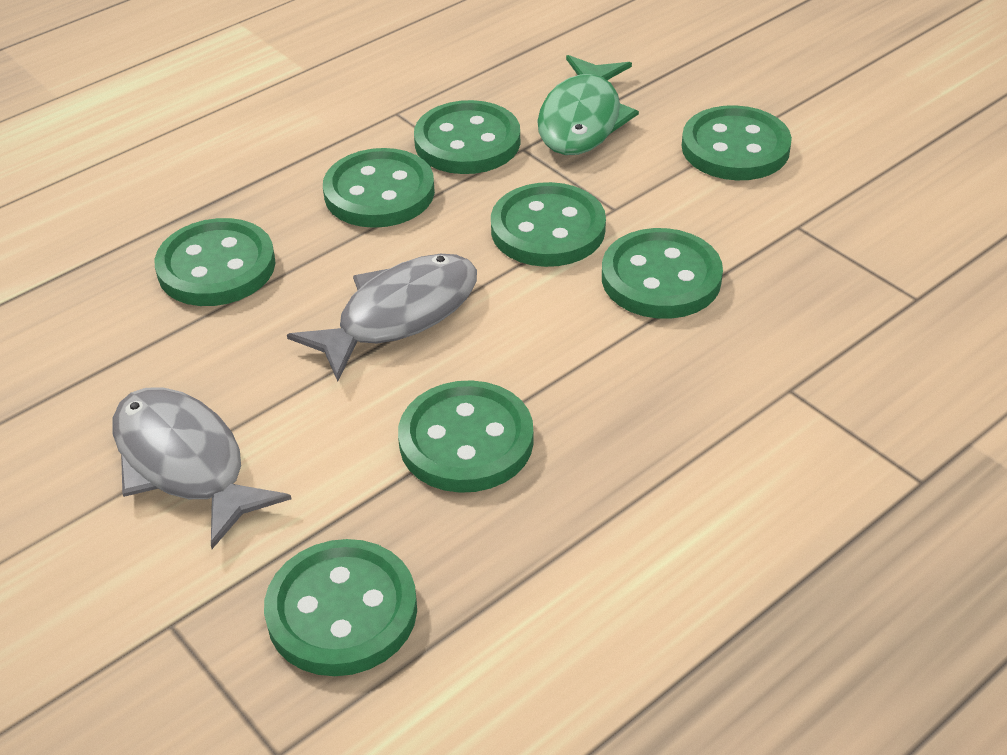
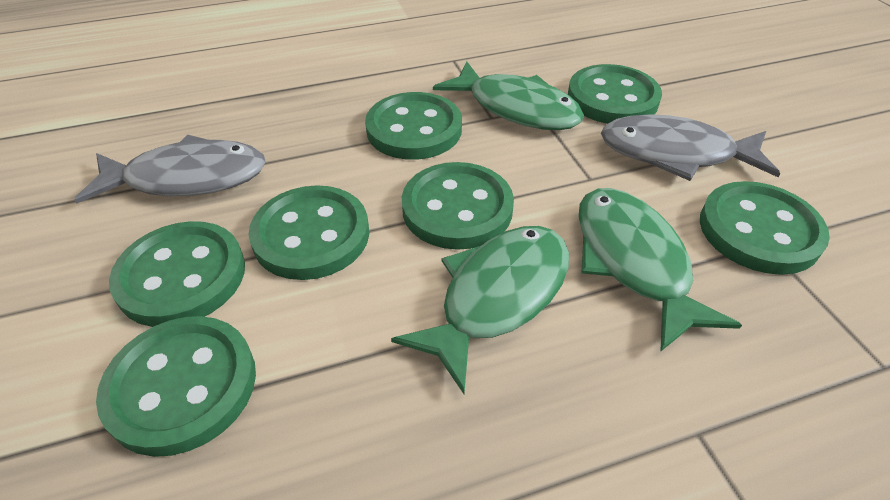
green button: 8 -> 7
green fish: 1 -> 3

